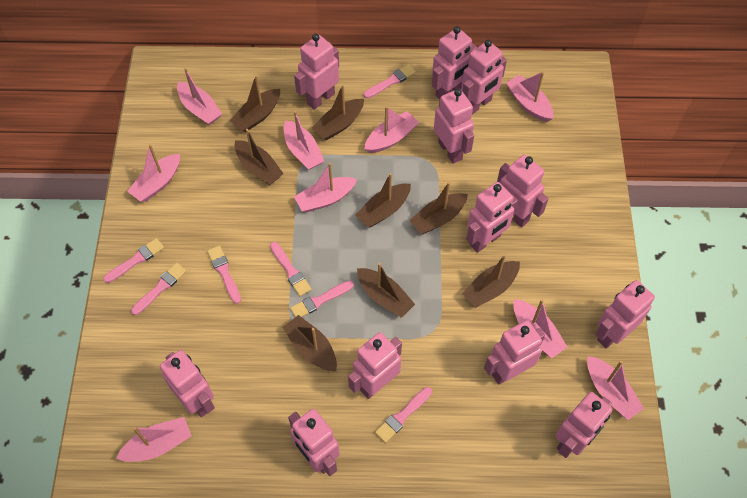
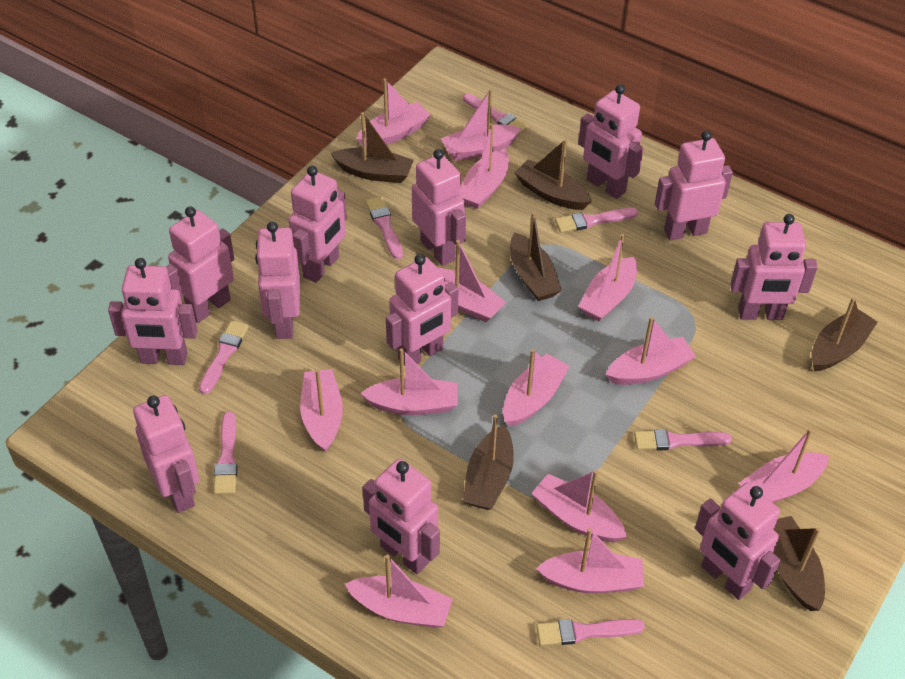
brown boat: 8 -> 6
pink boat: 9 -> 13

